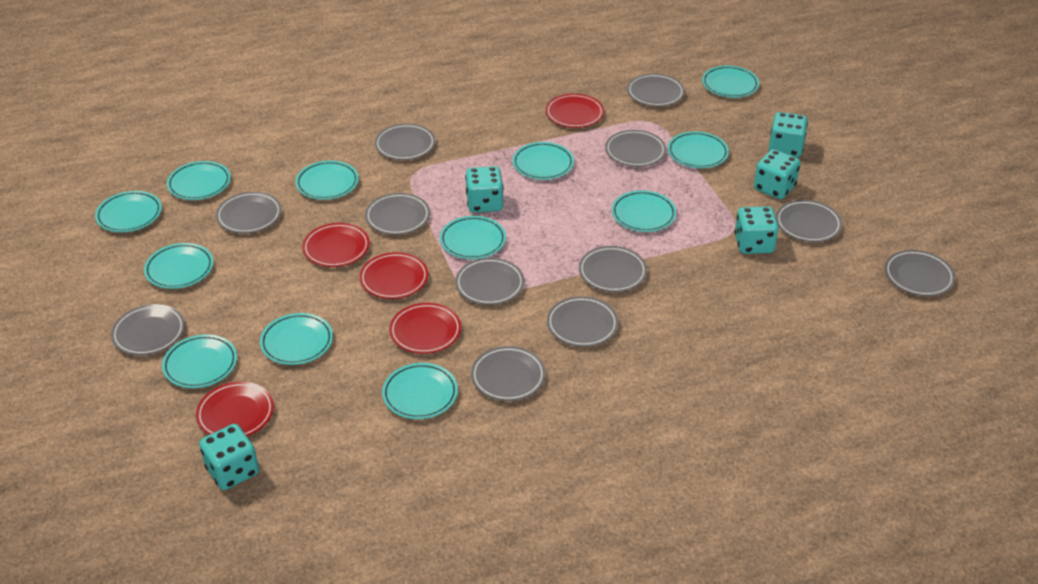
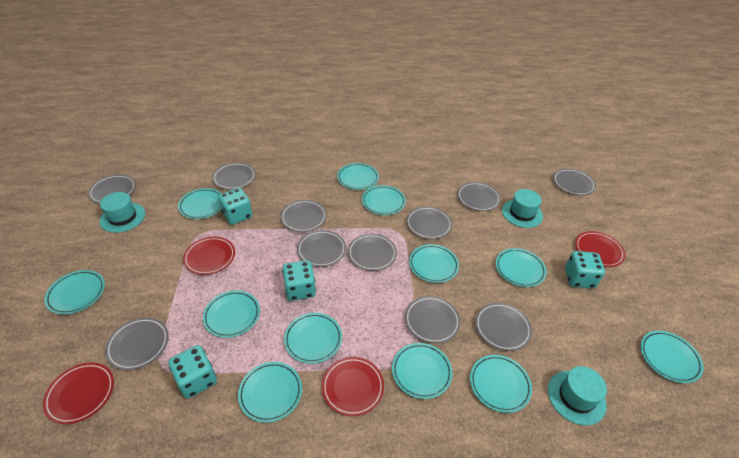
grey plate: 12 -> 11
red plate: 5 -> 4
turquoise dice: 5 -> 4
turquoise hat: 0 -> 3

